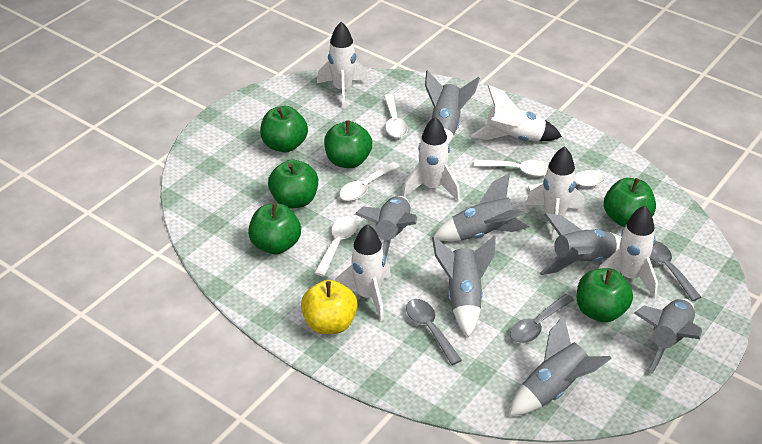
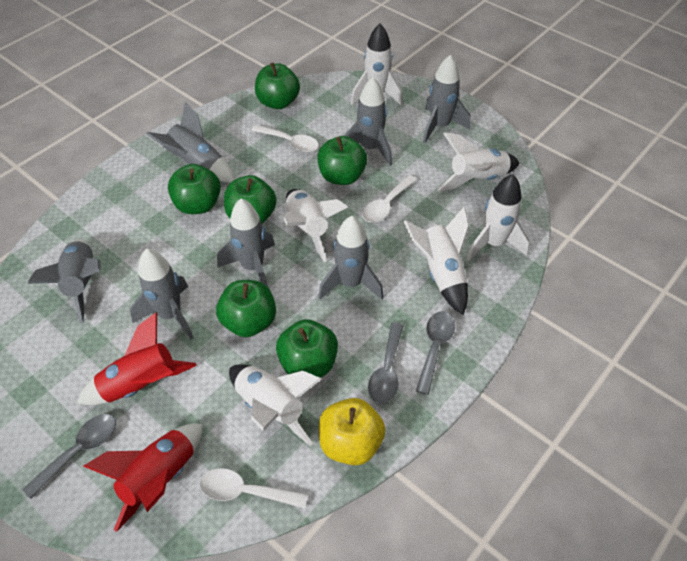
red rocket: 0 -> 2
white spoon: 5 -> 3

